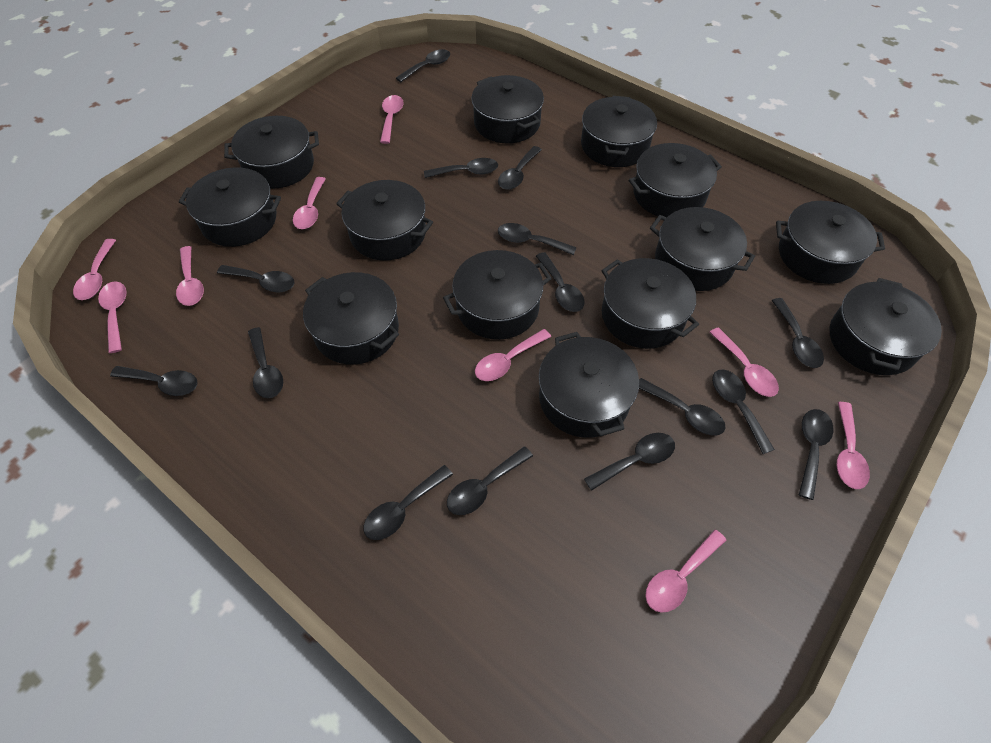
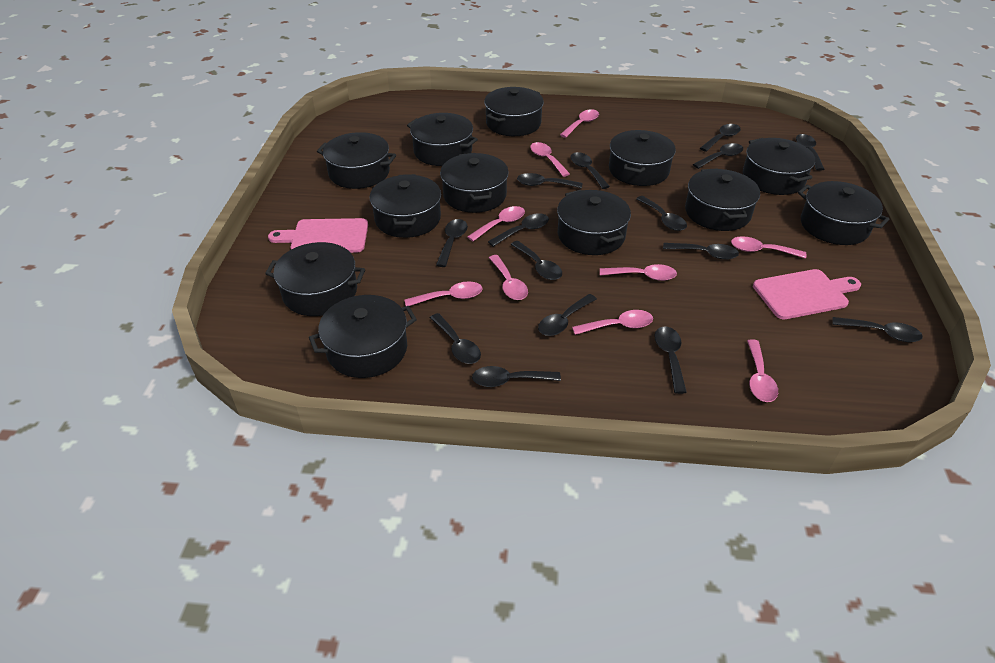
black pot: 13 -> 12
pink cutting board: 0 -> 2

